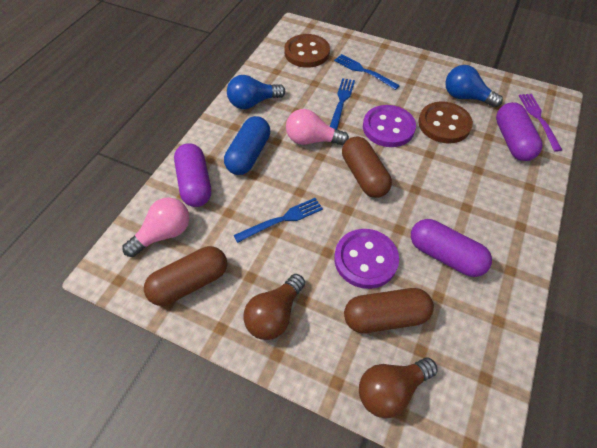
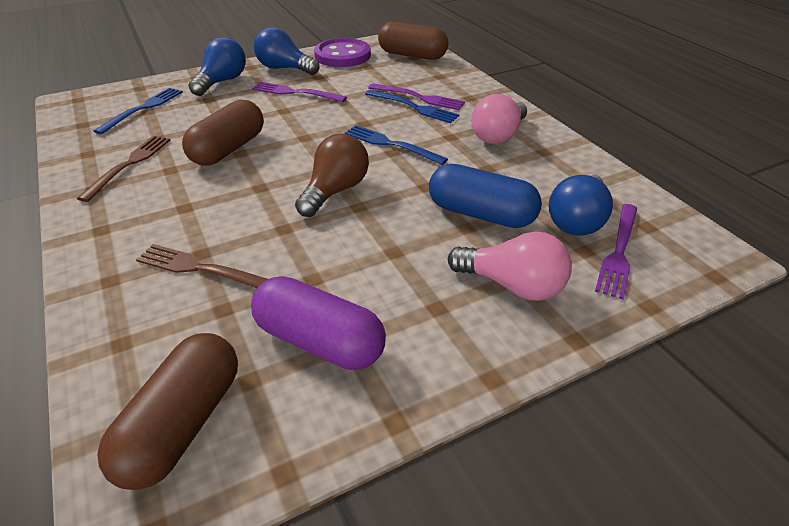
blue light bulb: 2 -> 3
brown button: 2 -> 0
brown fork: 0 -> 2
brown light bulb: 2 -> 1
purple button: 2 -> 1
purple capsule: 3 -> 1
purple fork: 1 -> 3

